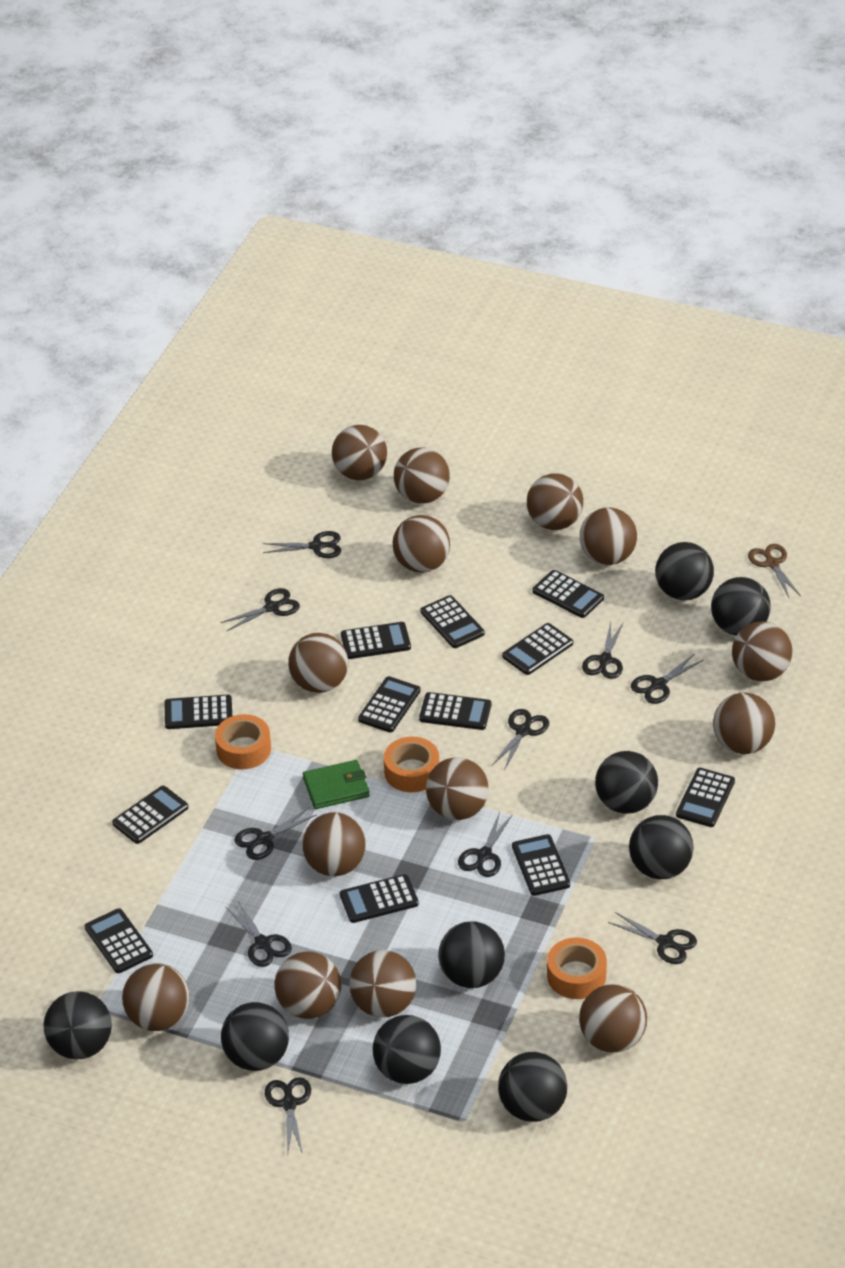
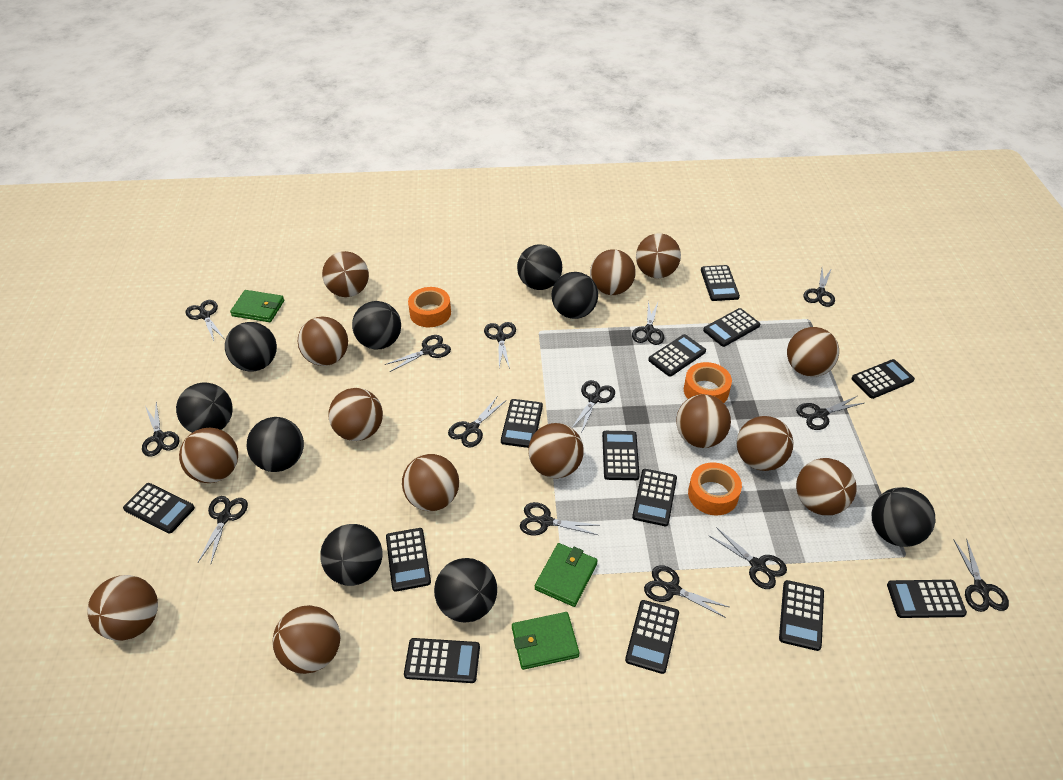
black calculator: 12 -> 13
black scissors: 10 -> 14
brown scissors: 1 -> 0
green wallet: 1 -> 3

